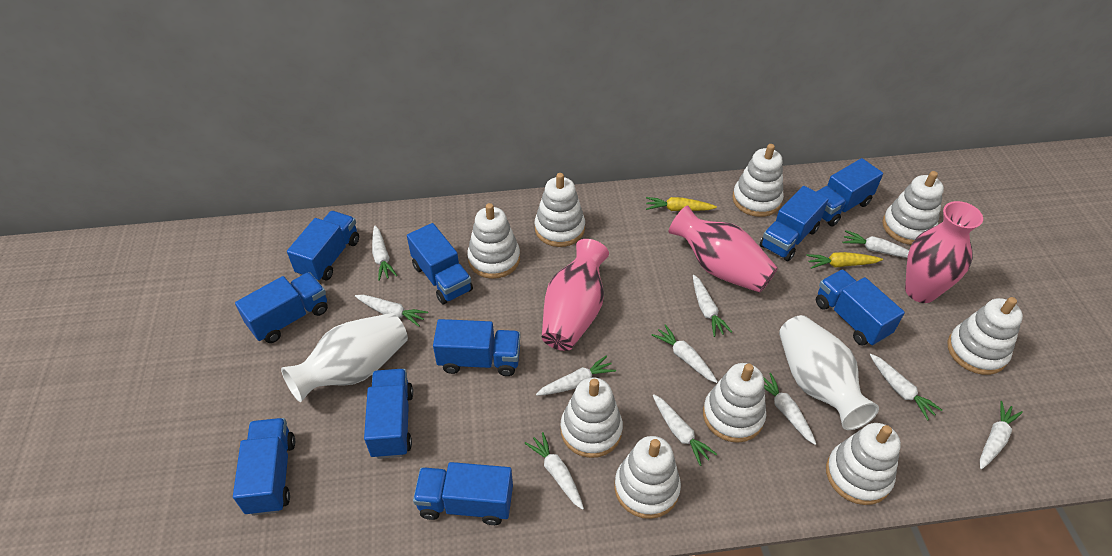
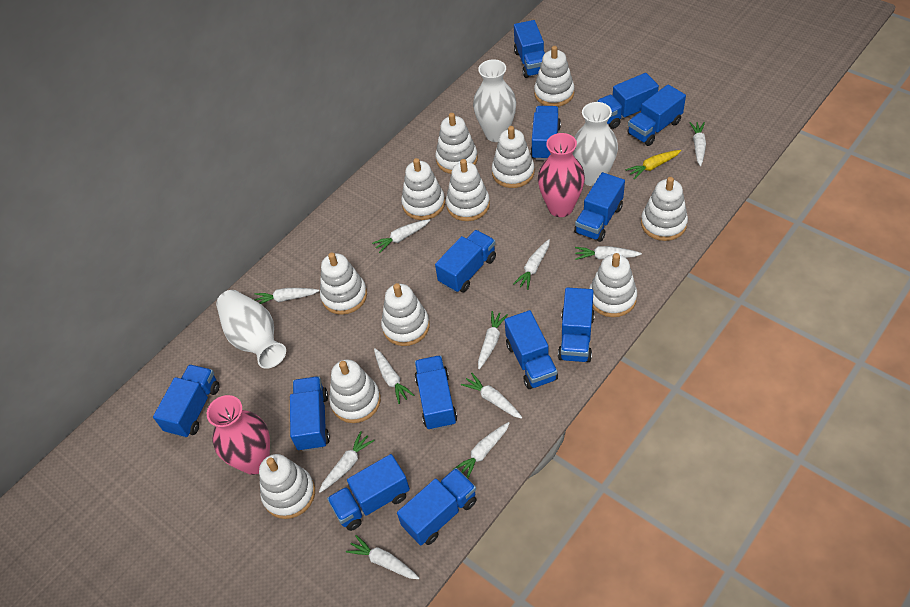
blue truck: 10 -> 13
pink vase: 3 -> 2
white stacking toy: 9 -> 11
white vase: 2 -> 3
yellow carrot: 2 -> 1

